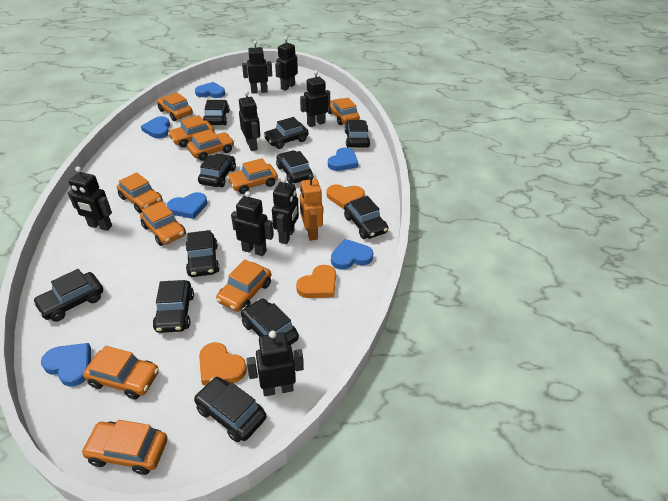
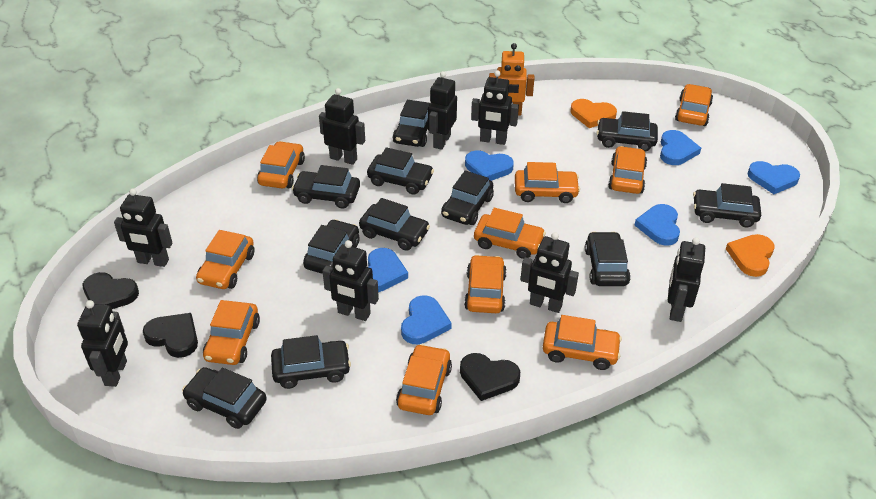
black heart: 0 -> 3
orange heart: 3 -> 2

